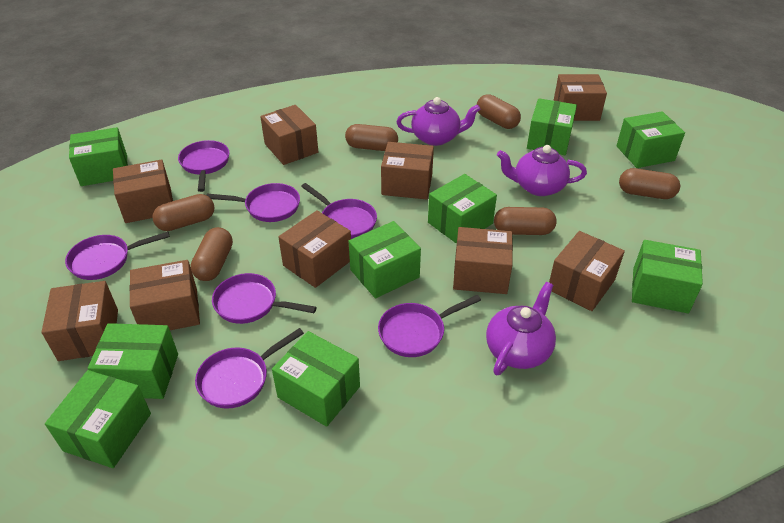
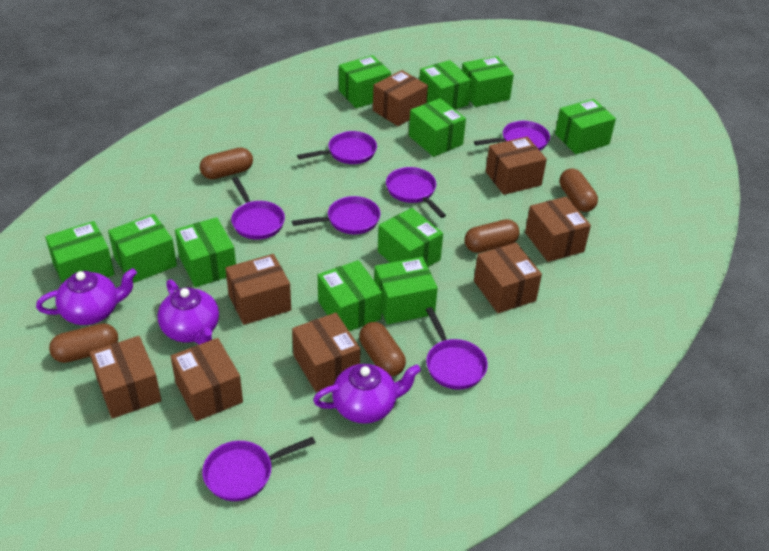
brown box: 9 -> 8
brown capsule: 6 -> 5
green box: 9 -> 11

